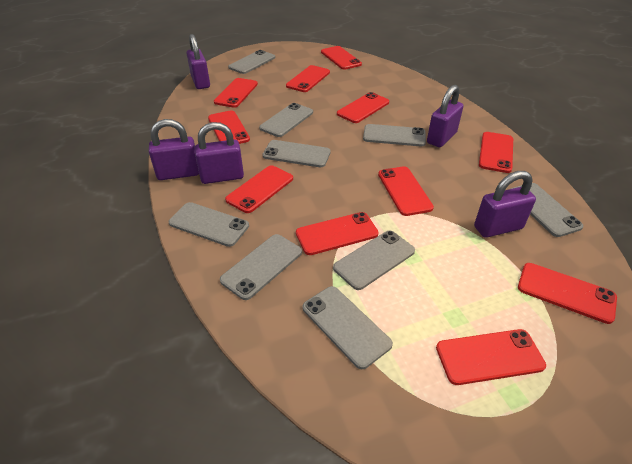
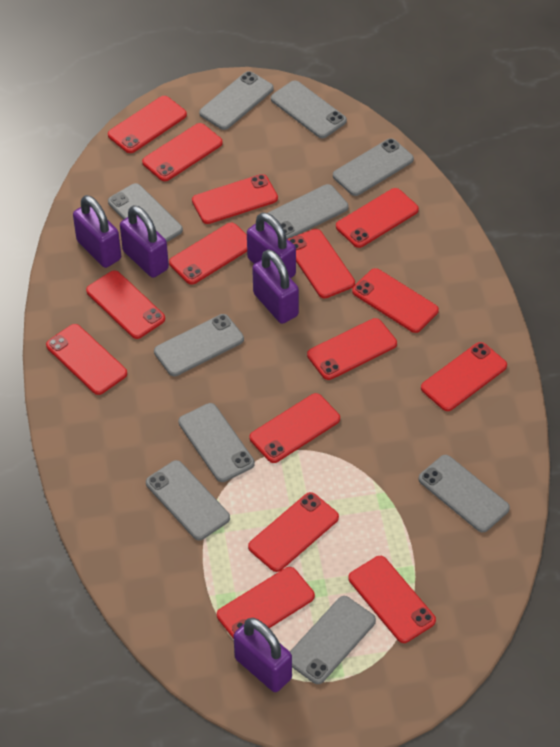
grey phone: 9 -> 10
red phone: 11 -> 15

